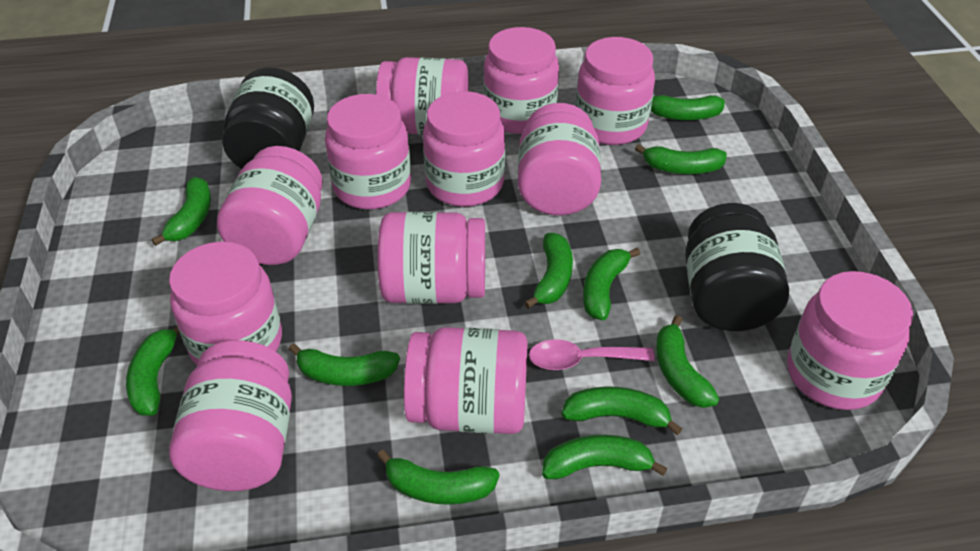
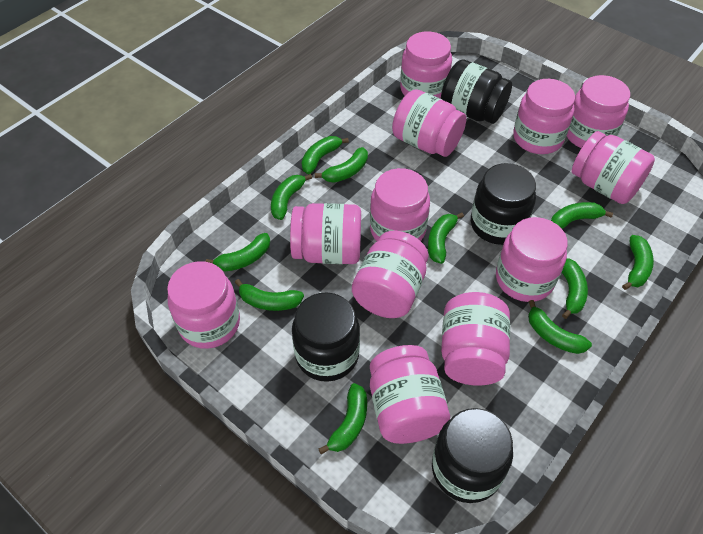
black jar: 2 -> 4
pink spoon: 1 -> 0

